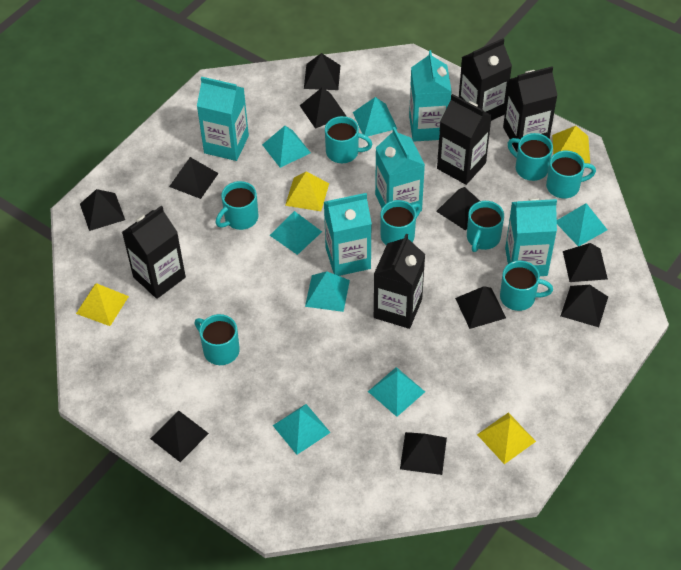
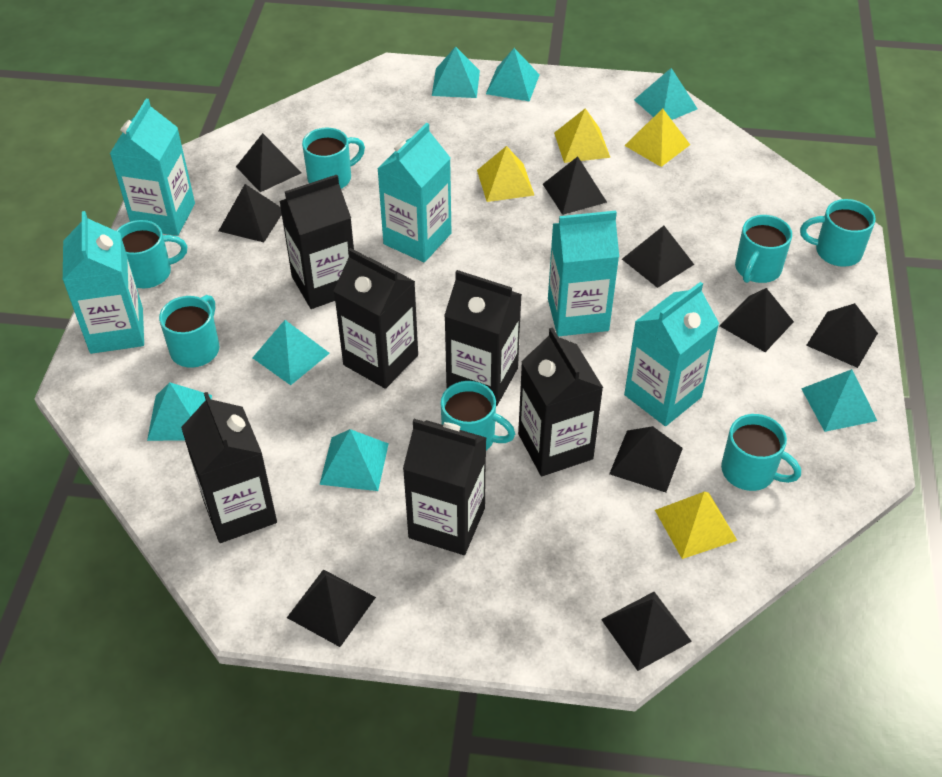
black carton: 5 -> 6
black pyramid: 10 -> 9
turquoise mug: 8 -> 7

